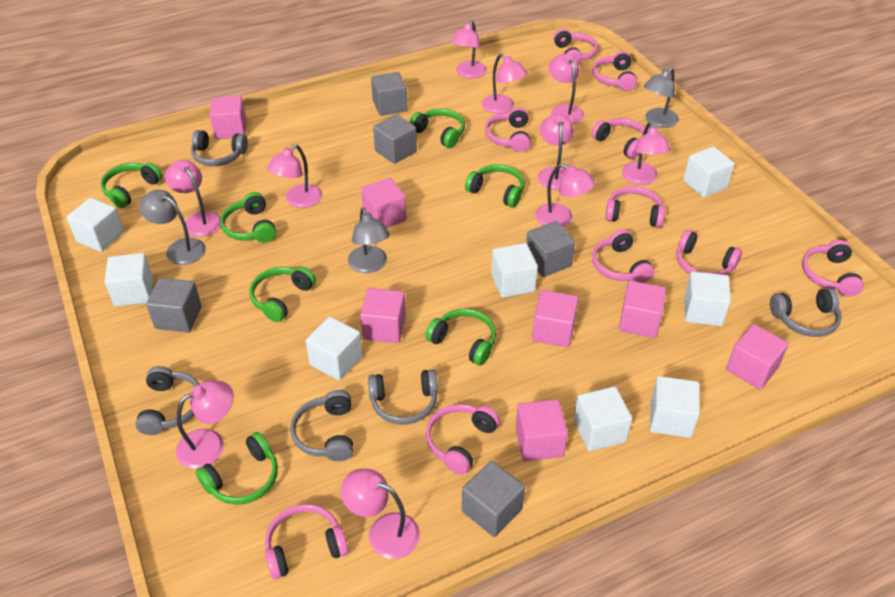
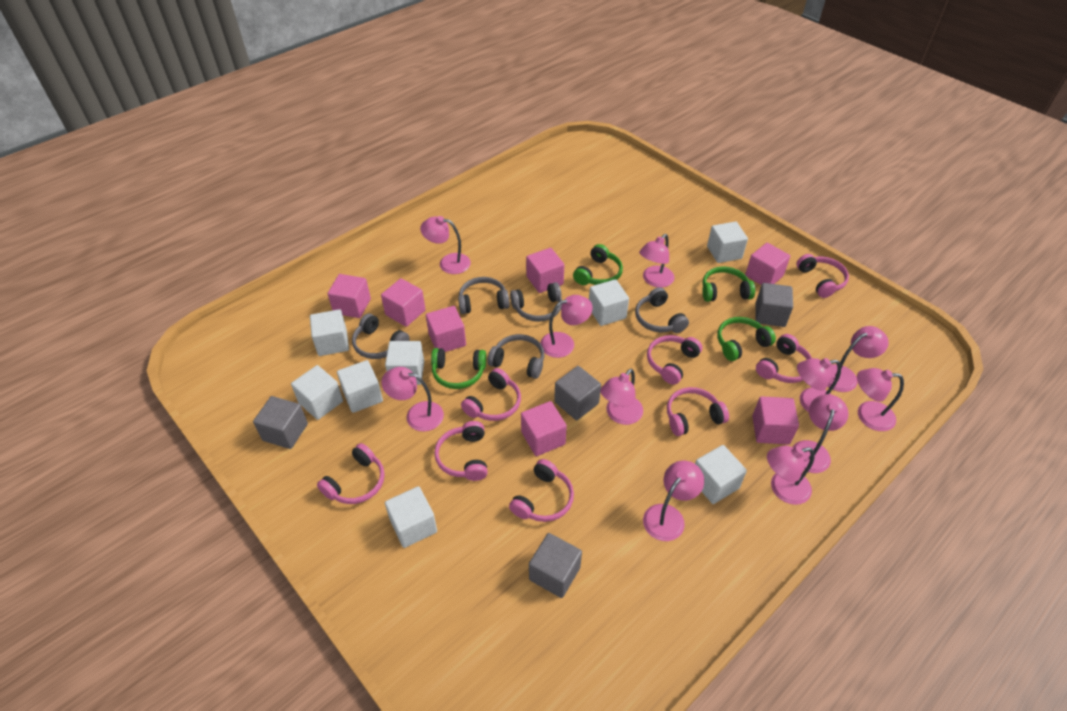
green headphones: 7 -> 4
grey cube: 5 -> 4
grey lamp: 3 -> 0
pink headphones: 10 -> 8
pink lamp: 10 -> 11

